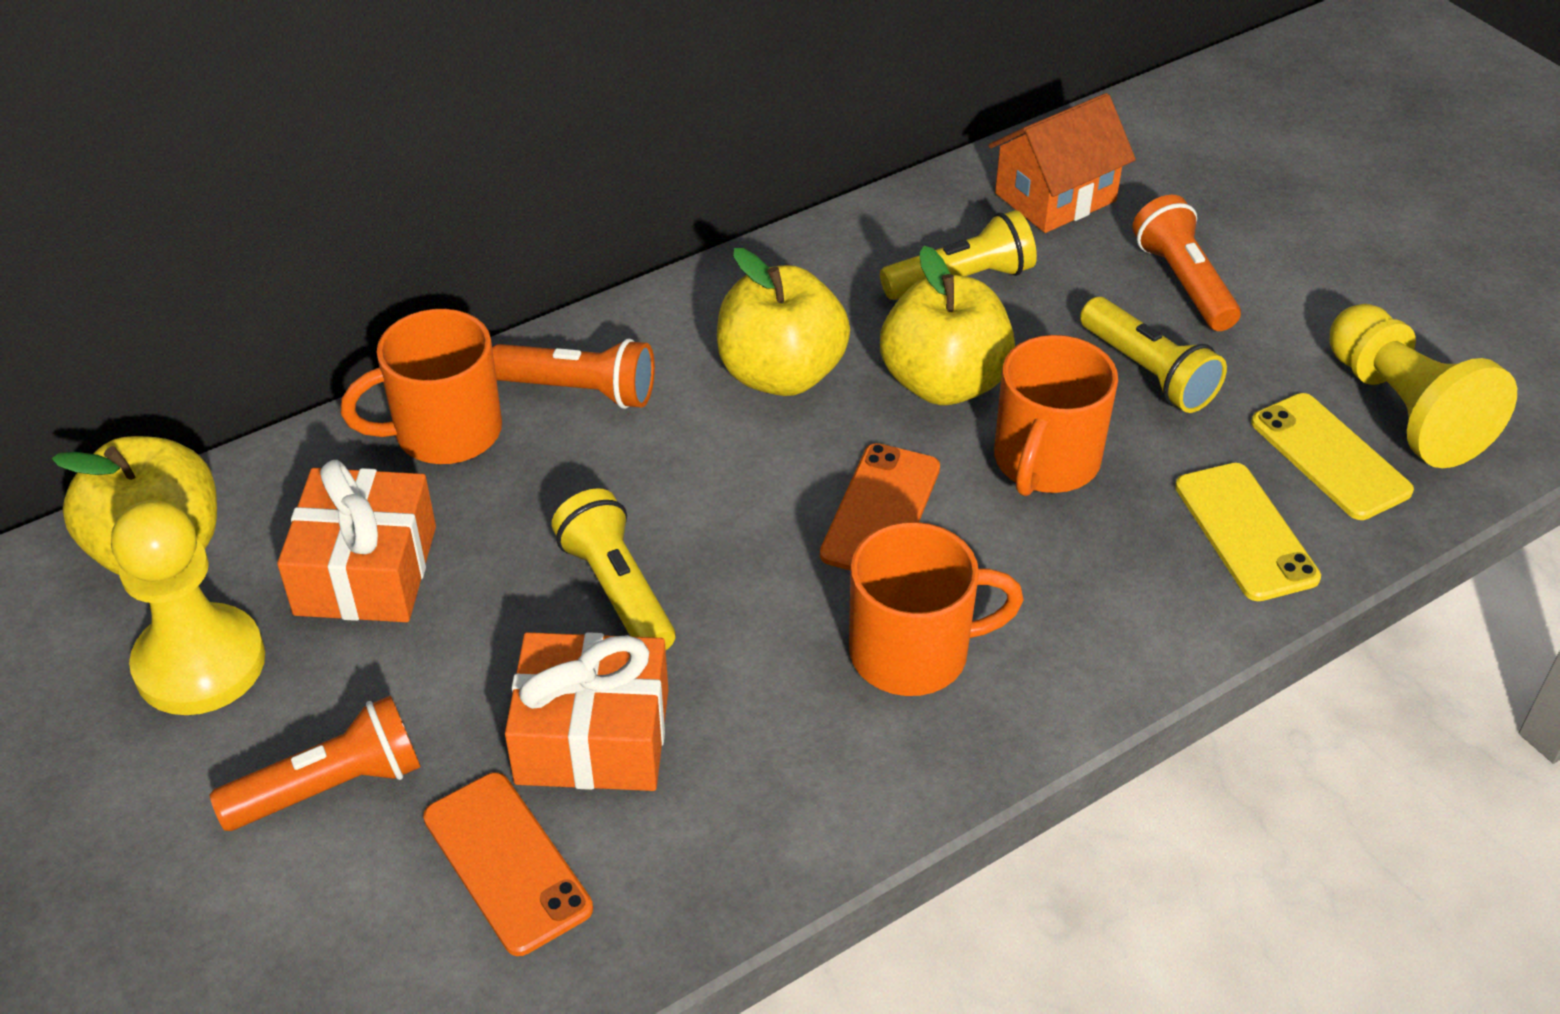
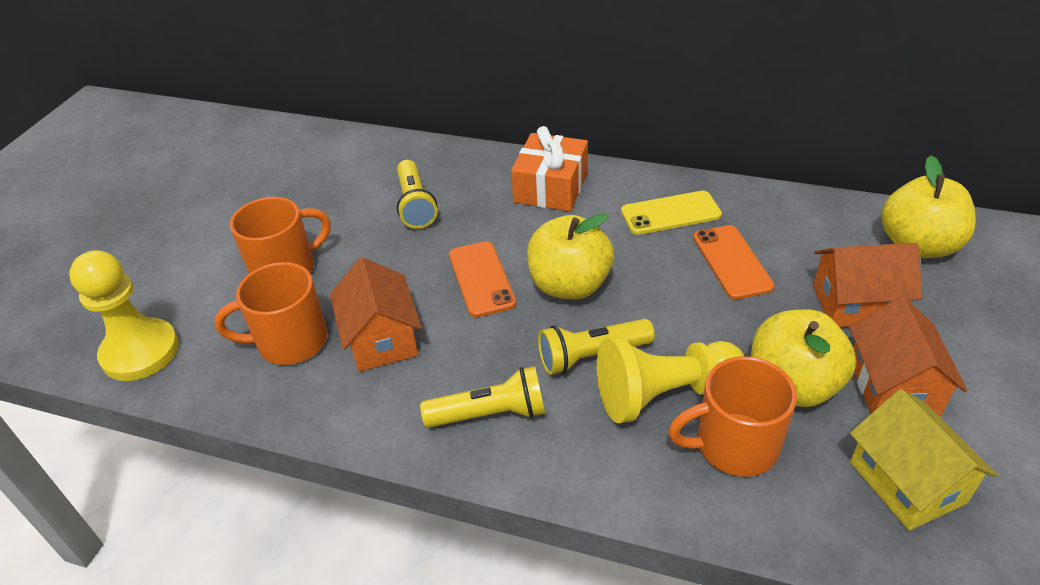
orange flashlight: 3 -> 0
orange gift: 2 -> 1
orange house: 1 -> 3
yellow house: 0 -> 1
yellow phone: 2 -> 1

